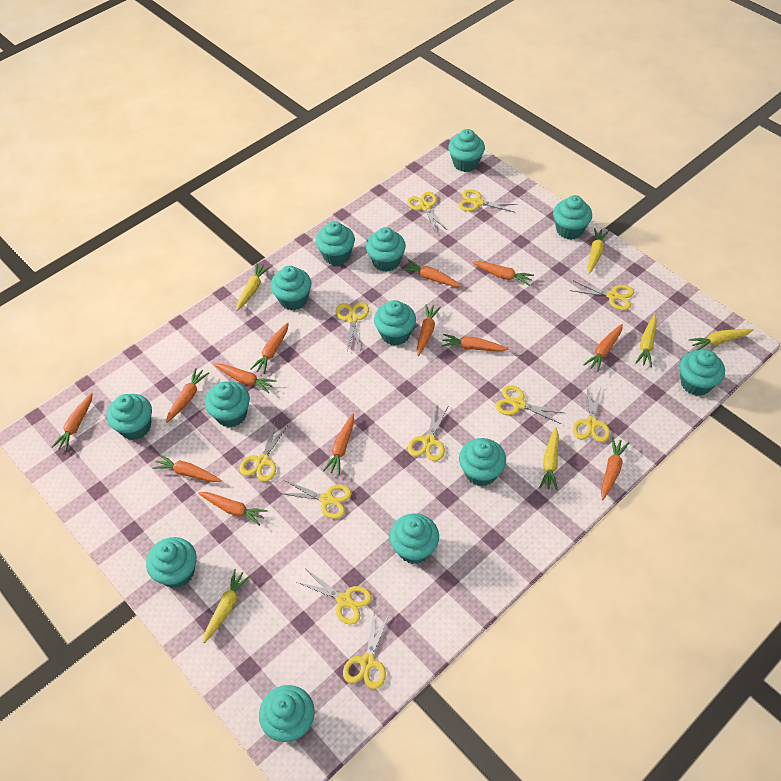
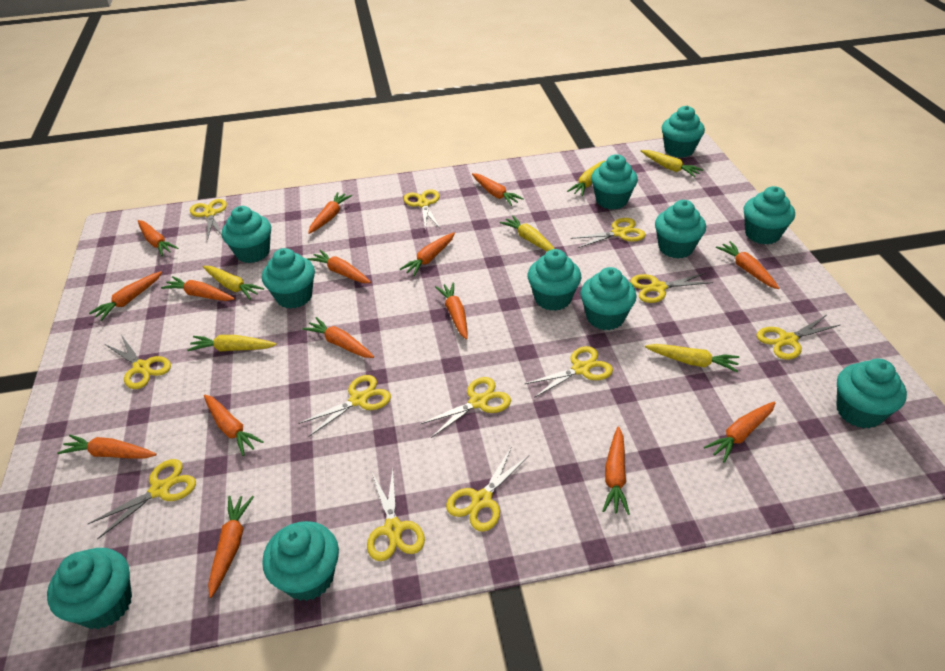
orange carrot: 13 -> 15
turquoise cupcake: 13 -> 11
yellow scissors: 11 -> 12

